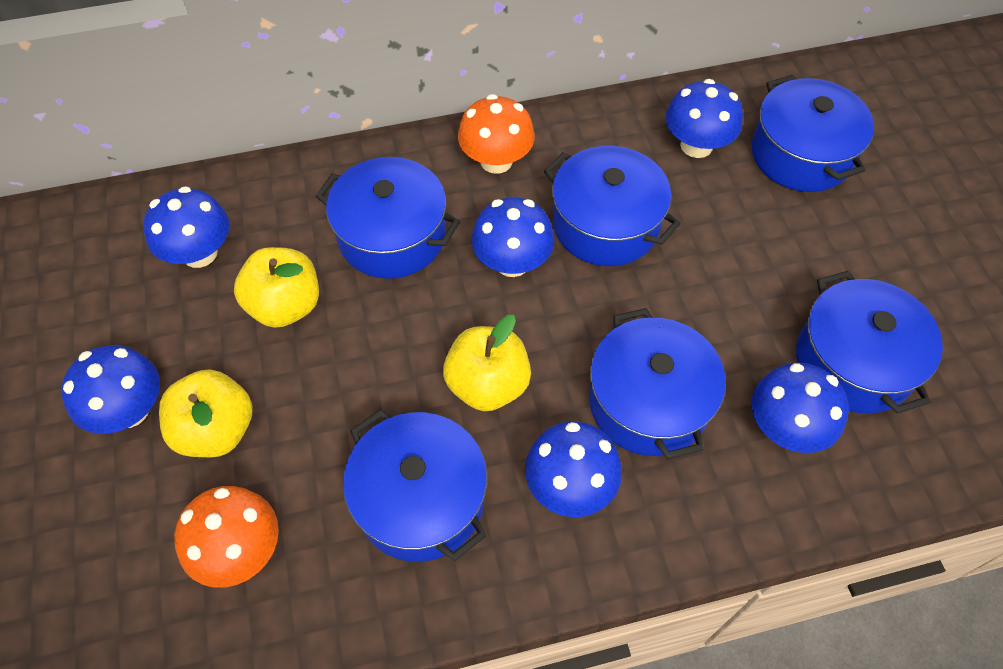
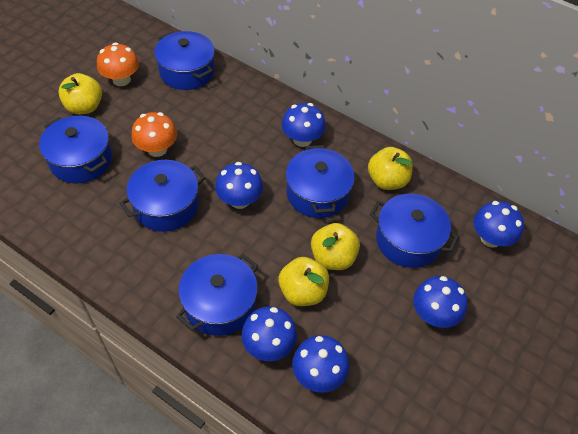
yellow apple: 3 -> 4

